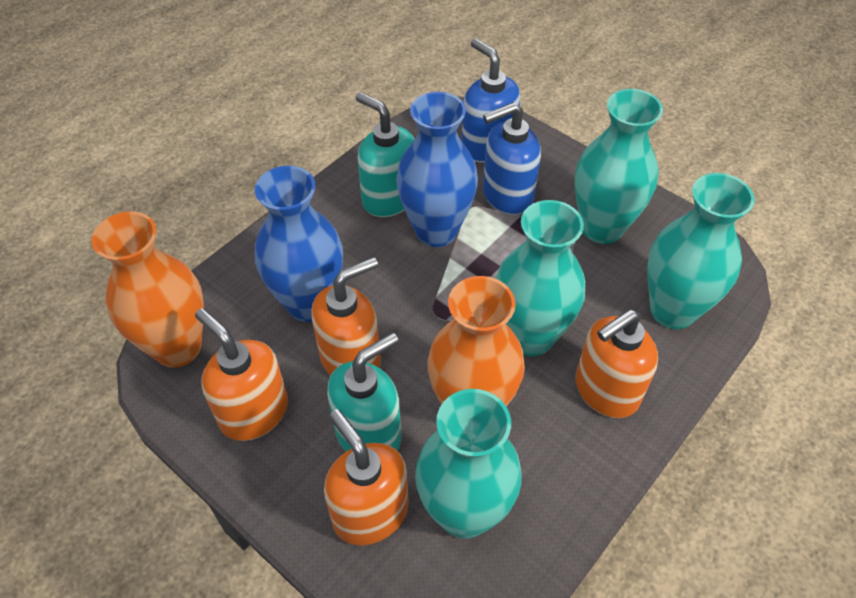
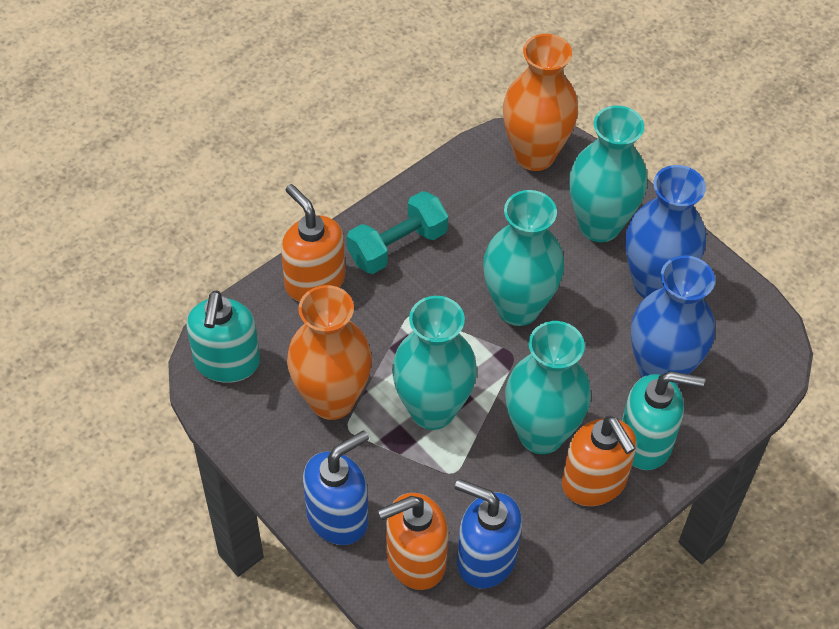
orange soap dispenser: 4 -> 3
turquoise dumbbell: 0 -> 1

